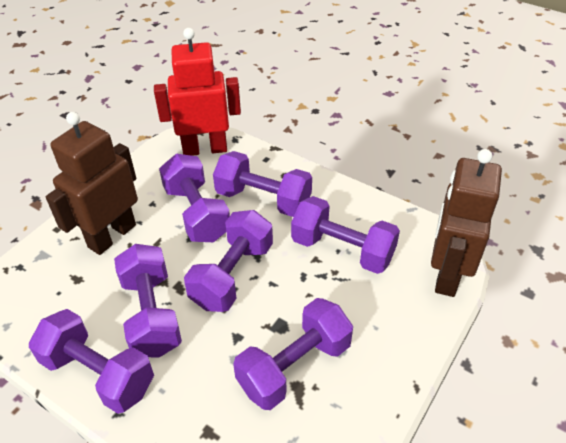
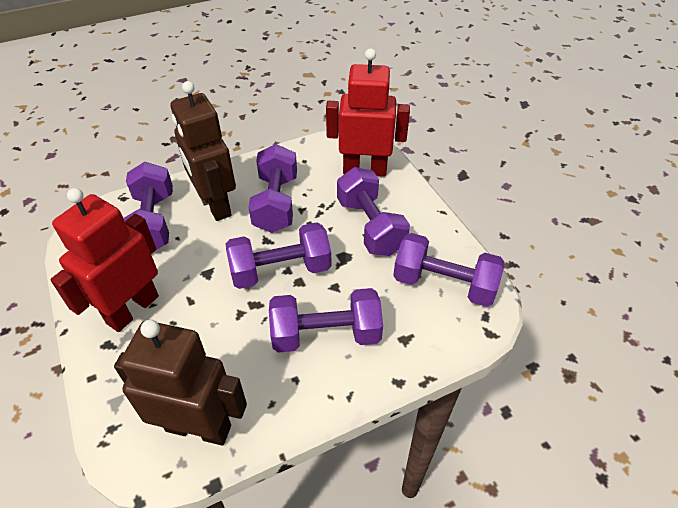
purple dumbbell: 7 -> 6
red robot: 1 -> 2

